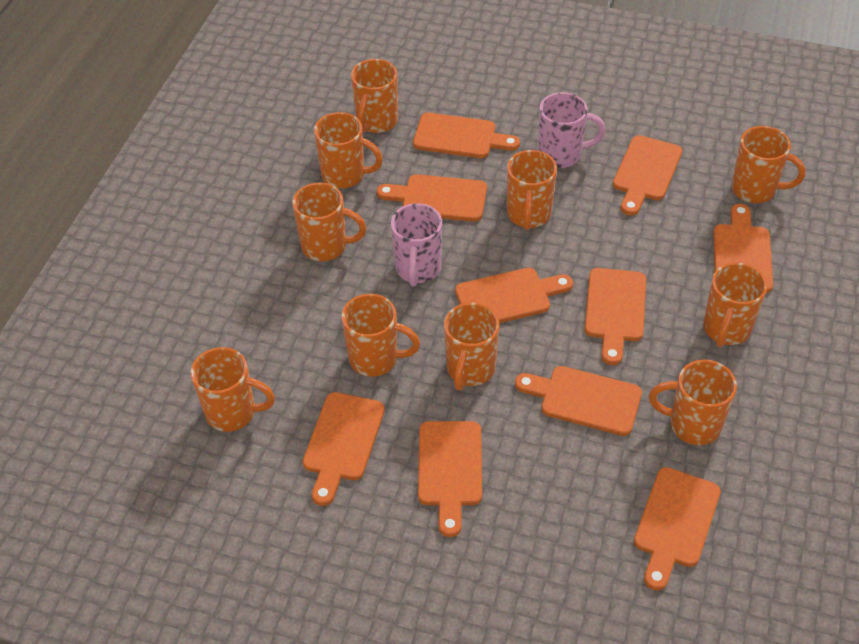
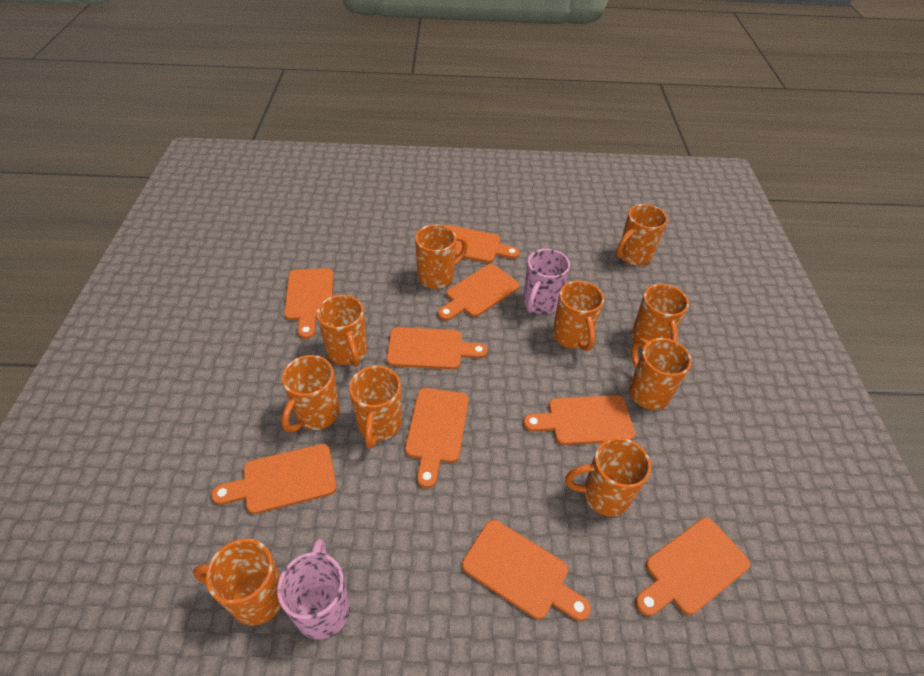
orange cutting board: 10 -> 9

